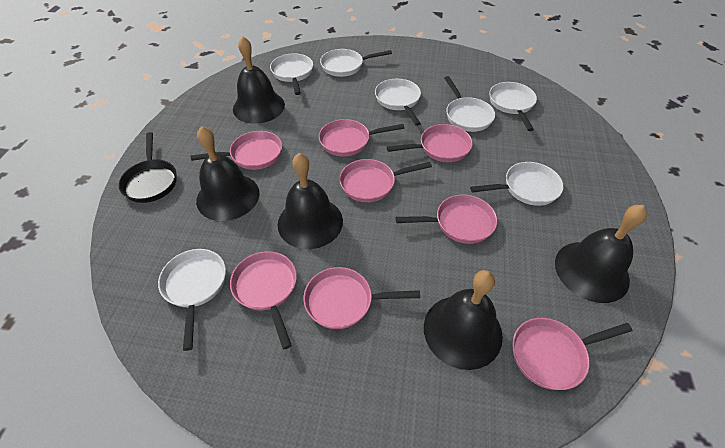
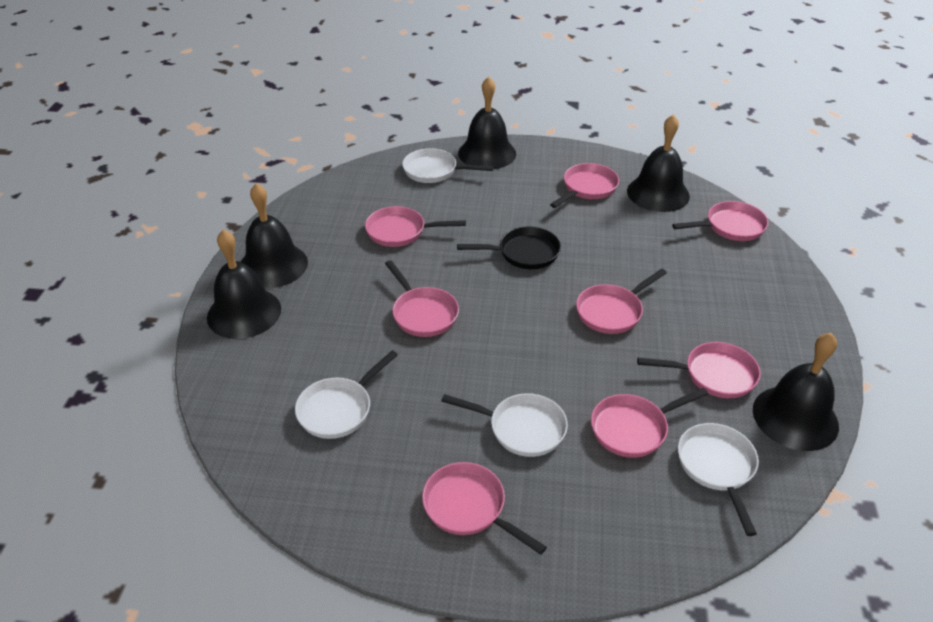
white pan: 7 -> 4

